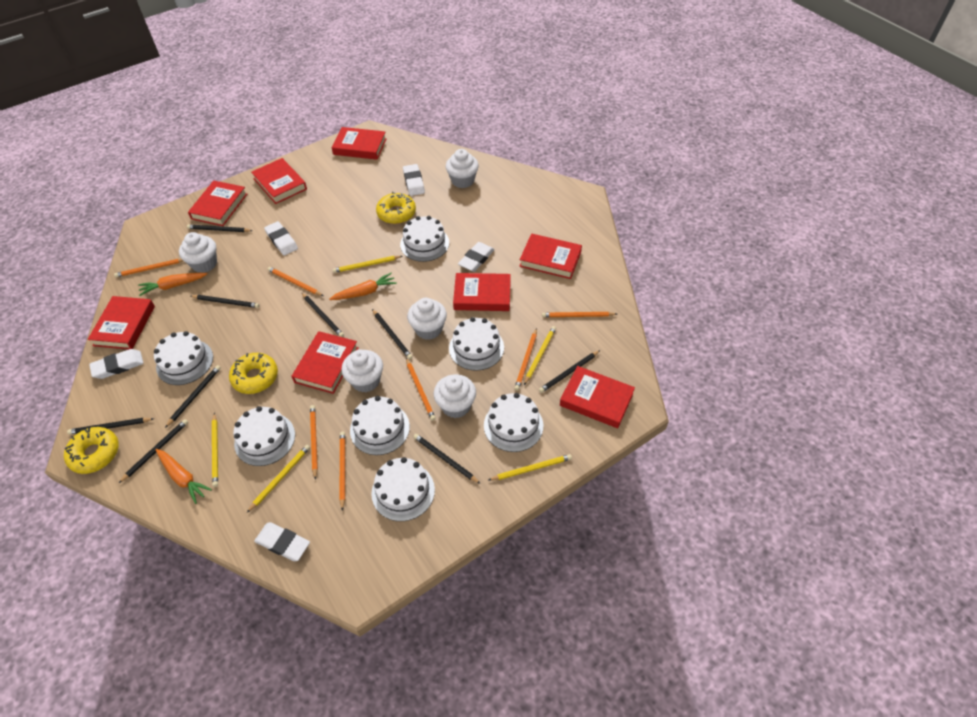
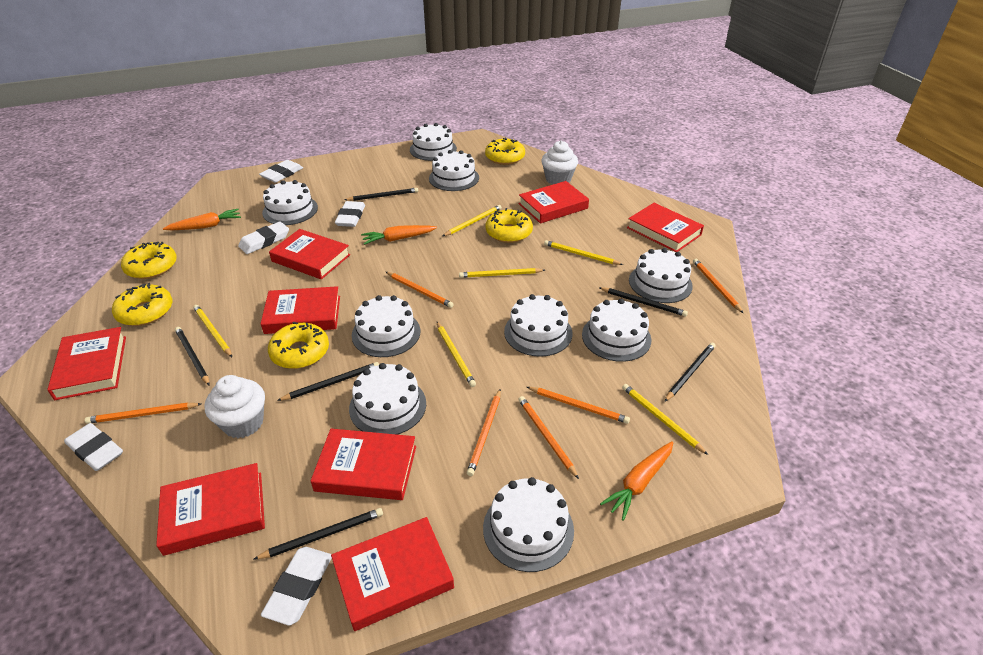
black pencil: 9 -> 6
orange pencil: 7 -> 6
white cake: 7 -> 9
white cupcake: 5 -> 2
yellow donut: 3 -> 5
yellow pencil: 5 -> 6

